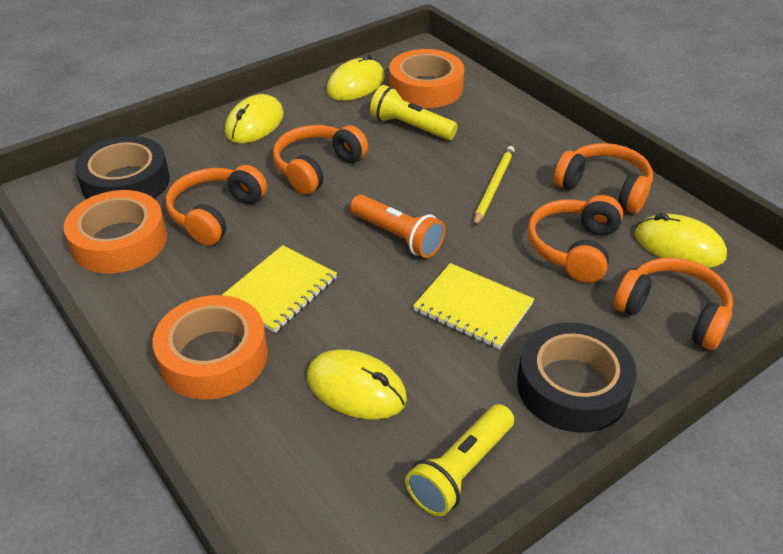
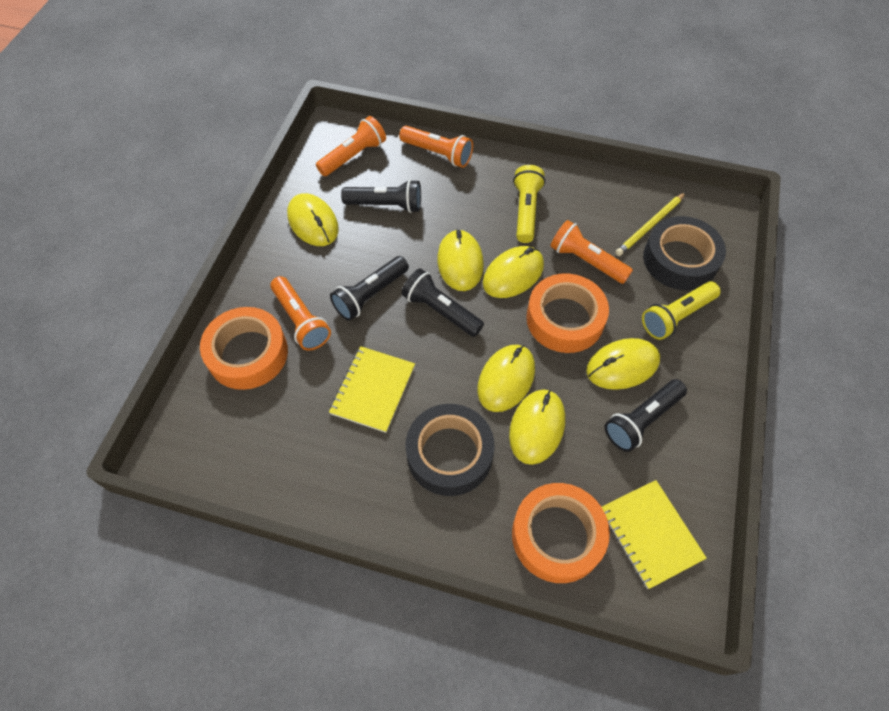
black flashlight: 0 -> 4
orange flashlight: 1 -> 4
orange headphones: 5 -> 0
yellow mouse: 4 -> 6

